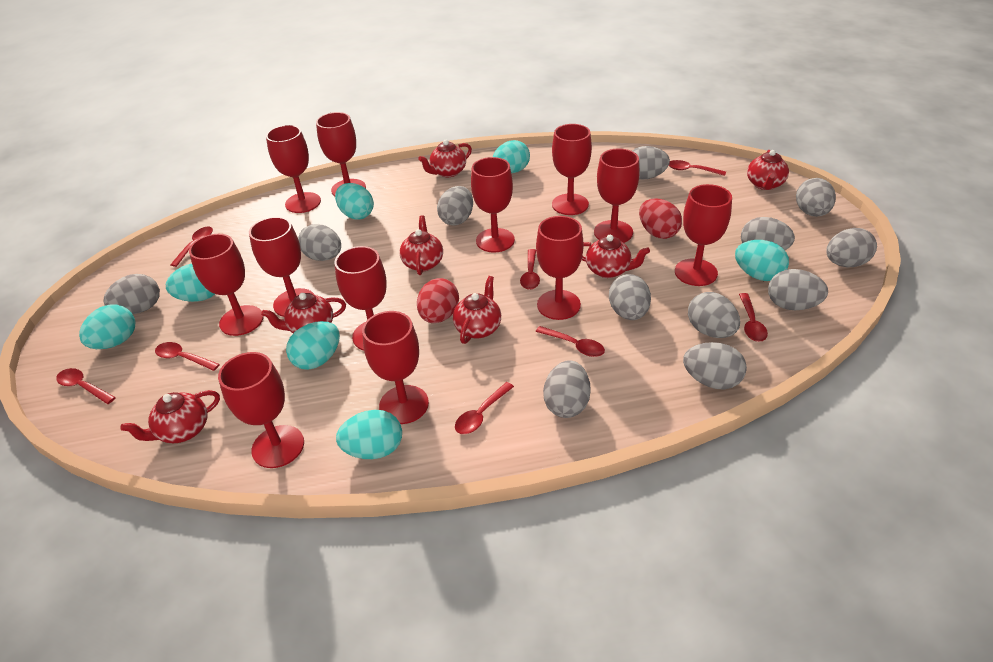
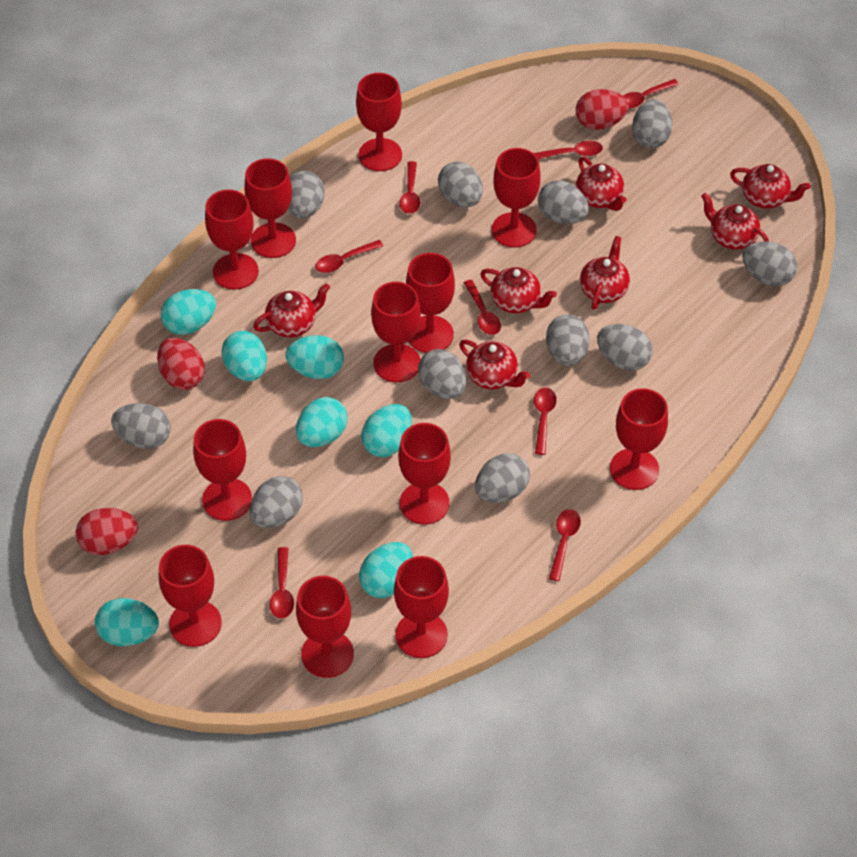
grey egg: 12 -> 11
red egg: 2 -> 3

